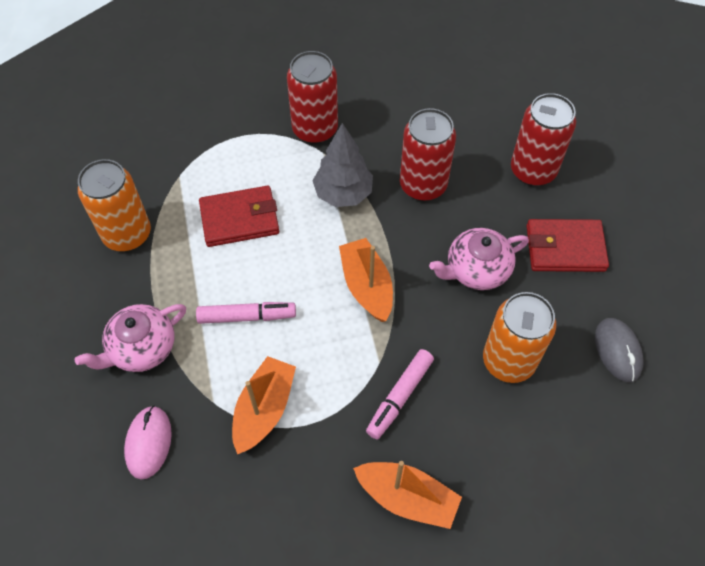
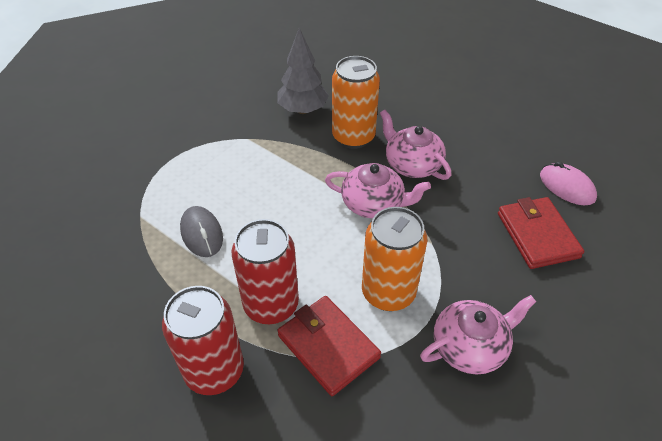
orange boat: 3 -> 0
pink marker: 2 -> 0
pink teapot: 2 -> 3
red can: 3 -> 2

